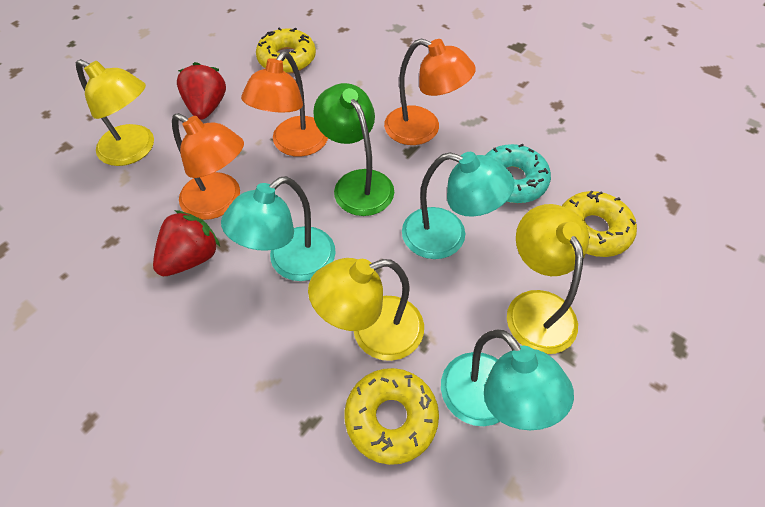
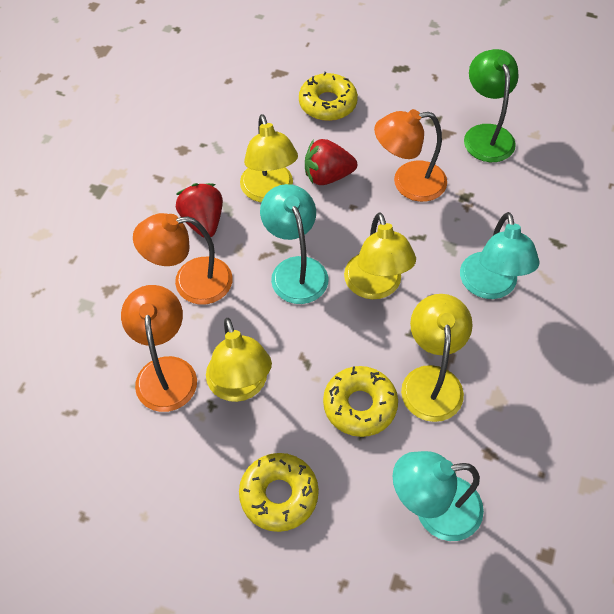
turquoise donut: 1 -> 0
yellow lamp: 3 -> 4

